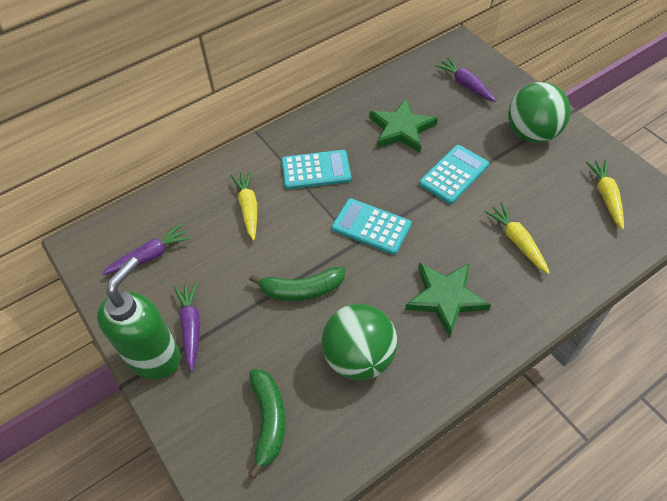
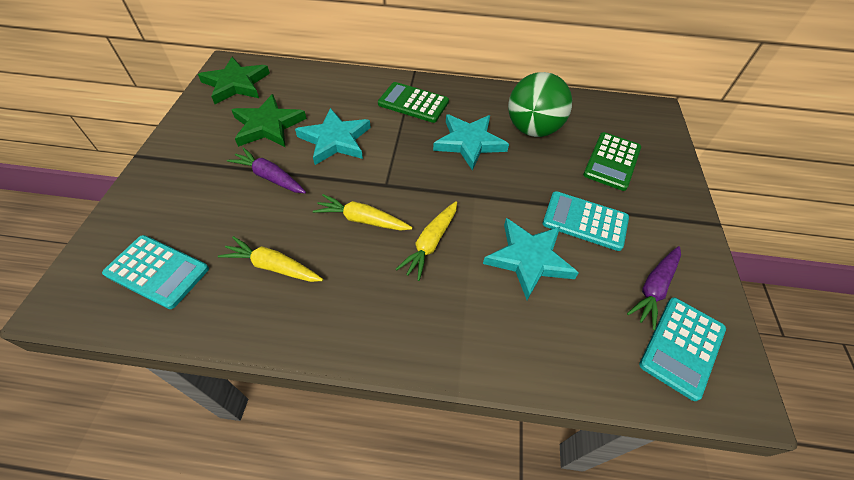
green ball: 2 -> 1
green banana: 2 -> 0
green calculator: 0 -> 2
green soap dispenser: 1 -> 0
purple carrot: 3 -> 2
turquoise star: 0 -> 3

